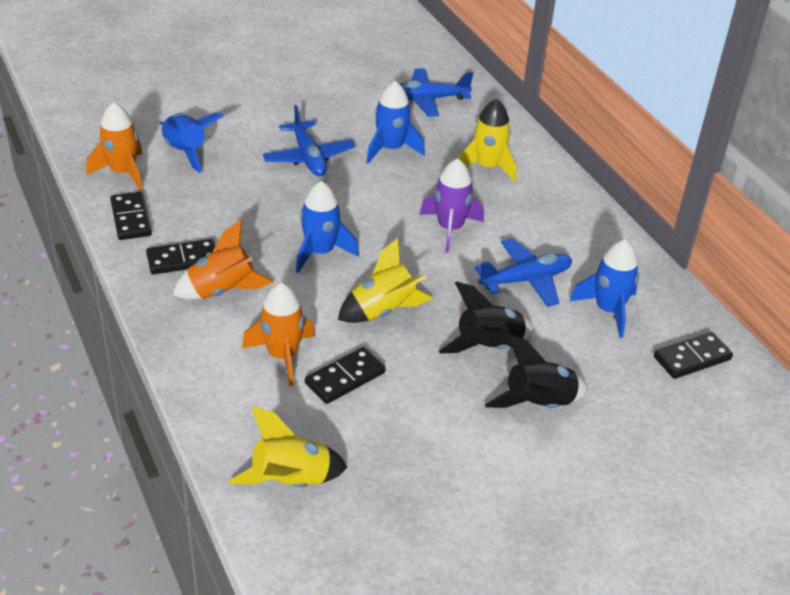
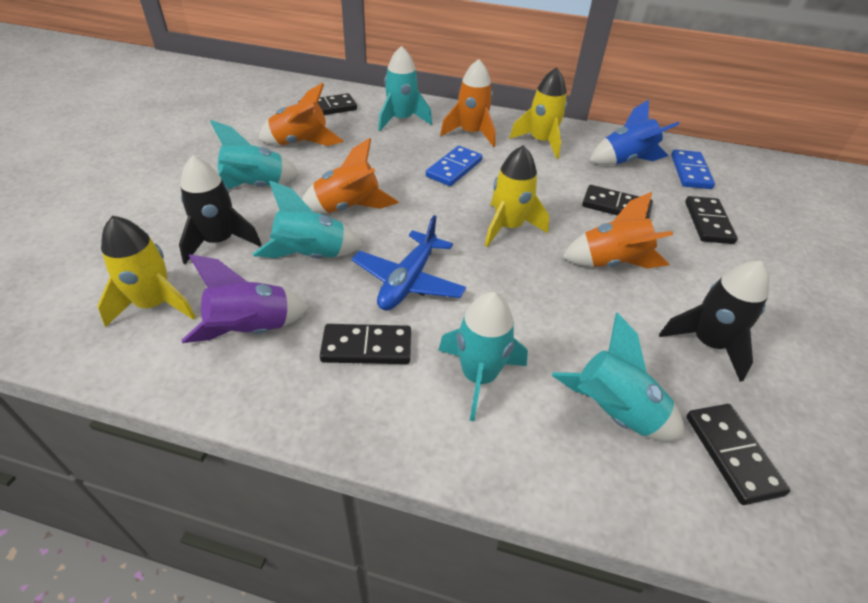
black domino: 4 -> 5
blue domino: 0 -> 2
blue plane: 3 -> 1
blue rocket: 4 -> 1
orange rocket: 3 -> 4
turquoise rocket: 0 -> 5

